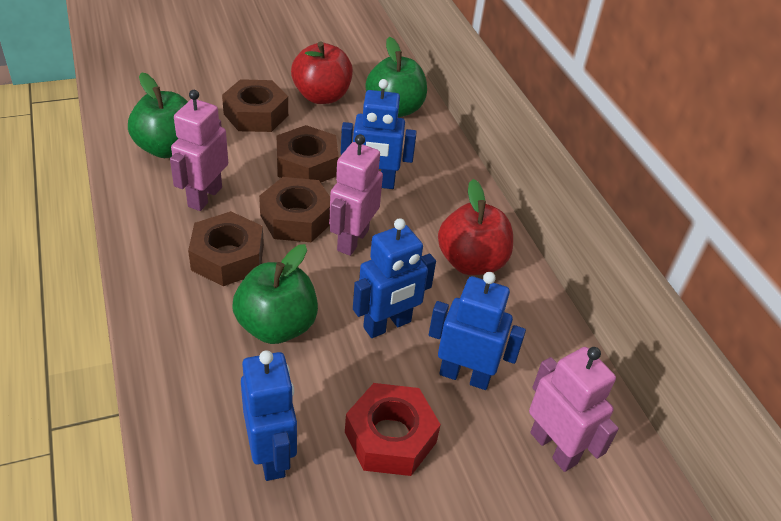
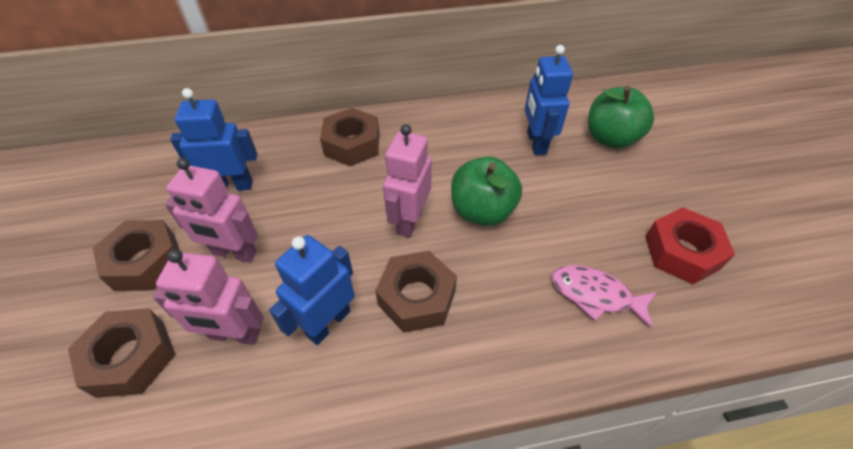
blue robot: 4 -> 3
green apple: 3 -> 2
pink fish: 0 -> 1
red apple: 2 -> 0

